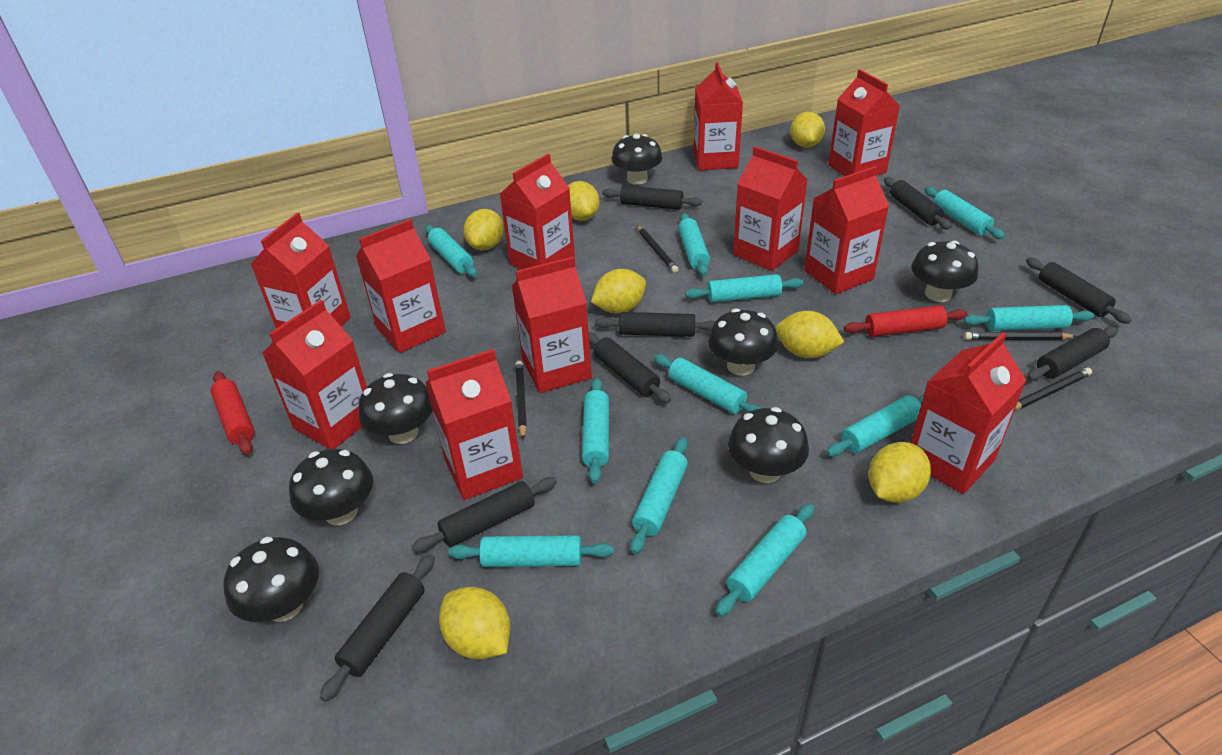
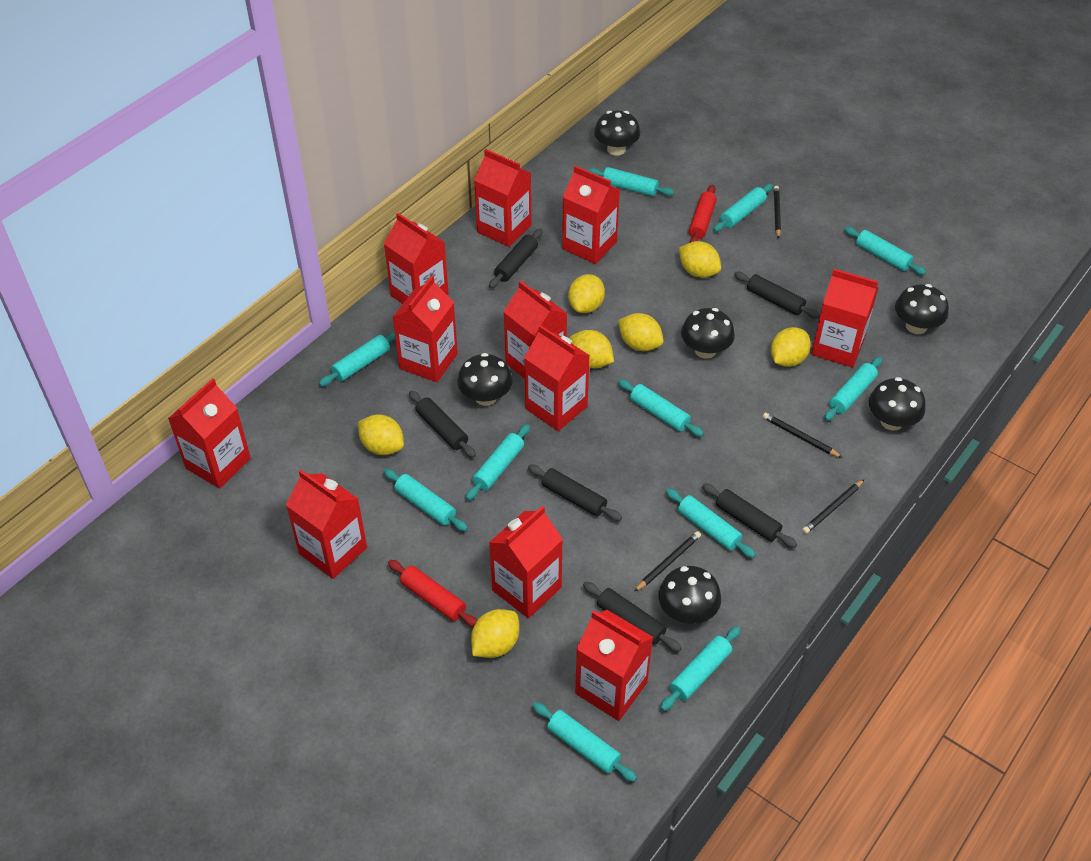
black mushroom: 7 -> 6
black rolling pin: 8 -> 6

